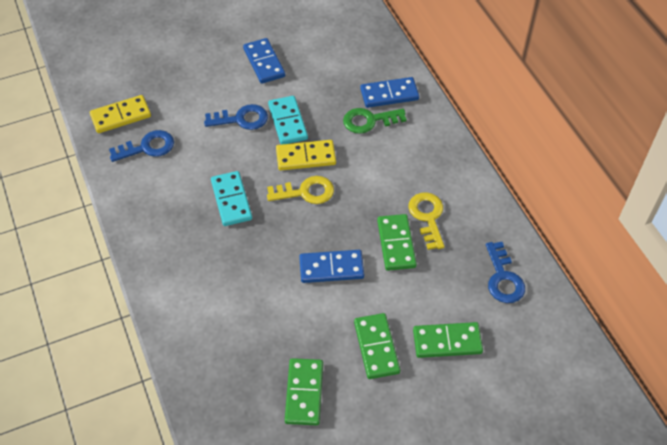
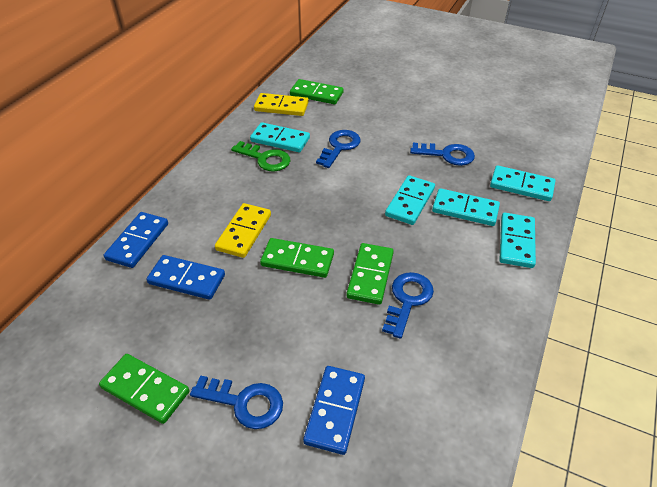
blue key: 3 -> 4
turquoise domino: 2 -> 5
yellow key: 2 -> 0

